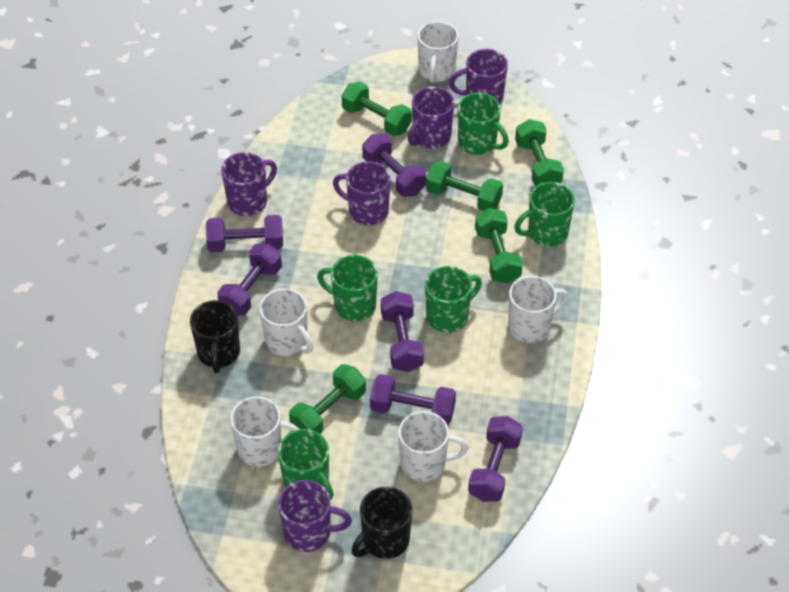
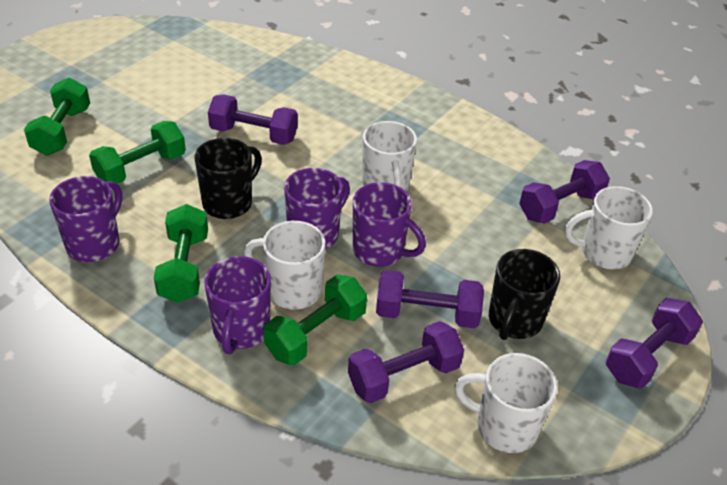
green dumbbell: 5 -> 4
green mug: 5 -> 0
purple dumbbell: 6 -> 5
purple mug: 5 -> 4
white mug: 5 -> 4

